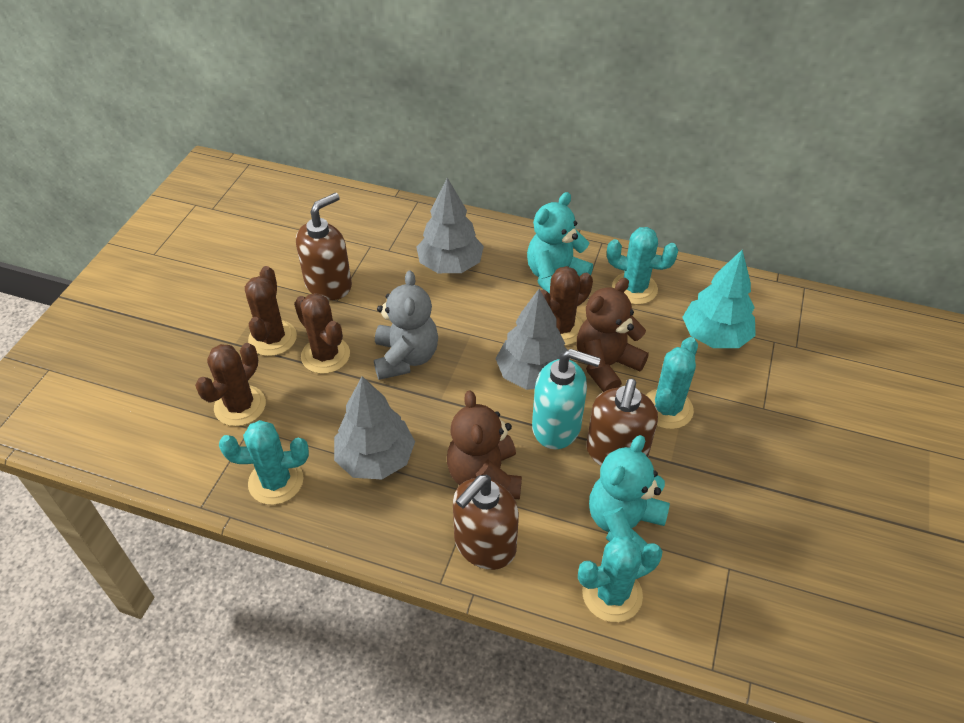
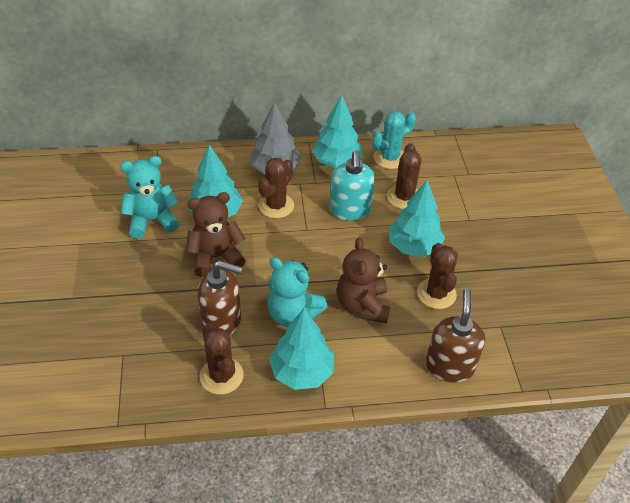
brown soap dispenser: 3 -> 2
grey teddy bear: 1 -> 0
grey tree: 3 -> 1
turquoise cactus: 4 -> 1
turquoise tree: 1 -> 4

